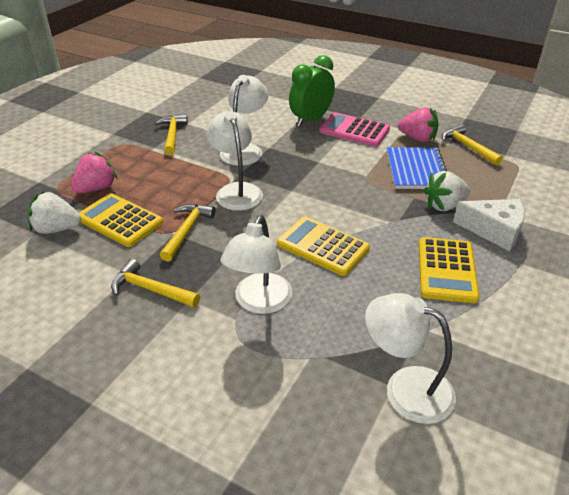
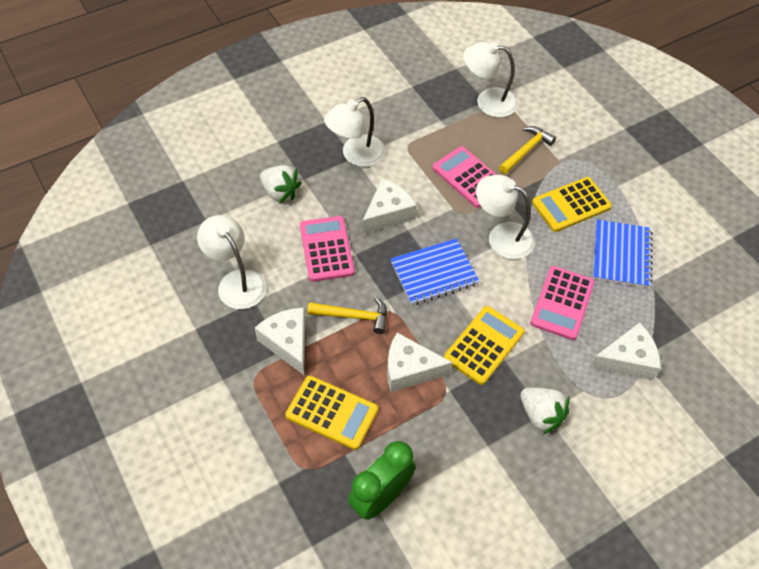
blue notebook: 1 -> 2
pink calculator: 1 -> 3
pink strawberry: 2 -> 0
white cheese: 1 -> 4
yellow hammer: 4 -> 2

